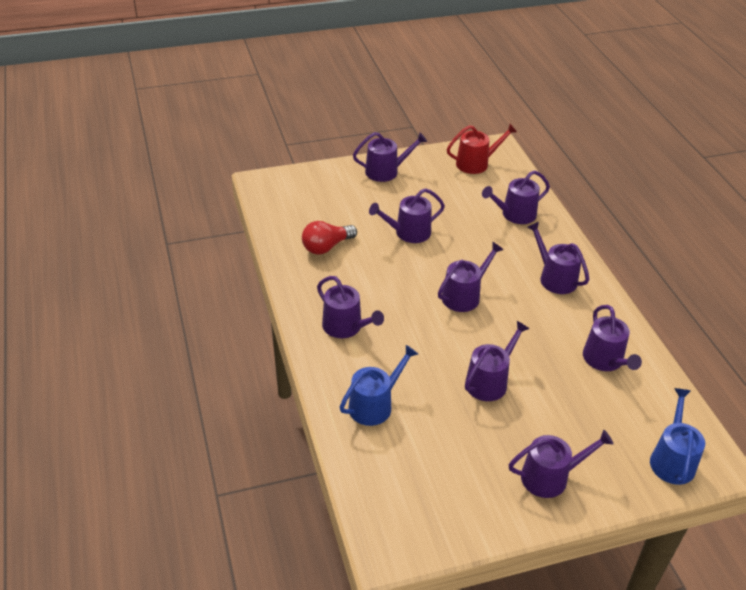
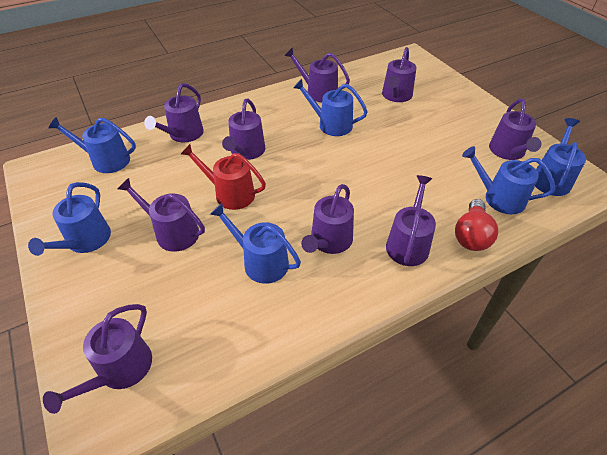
blue watering can: 2 -> 6

